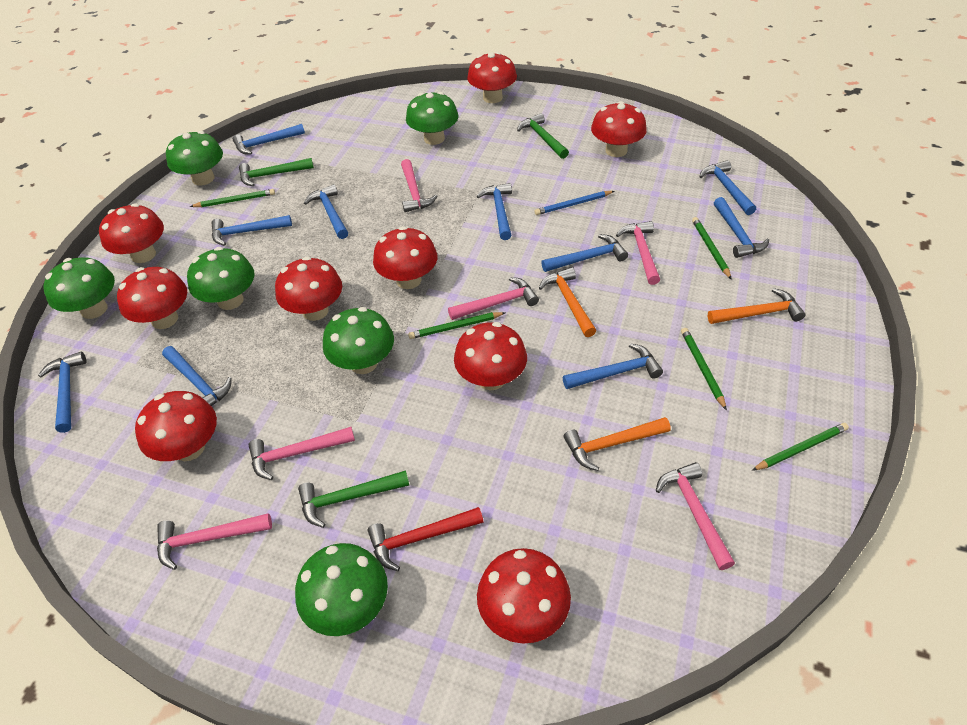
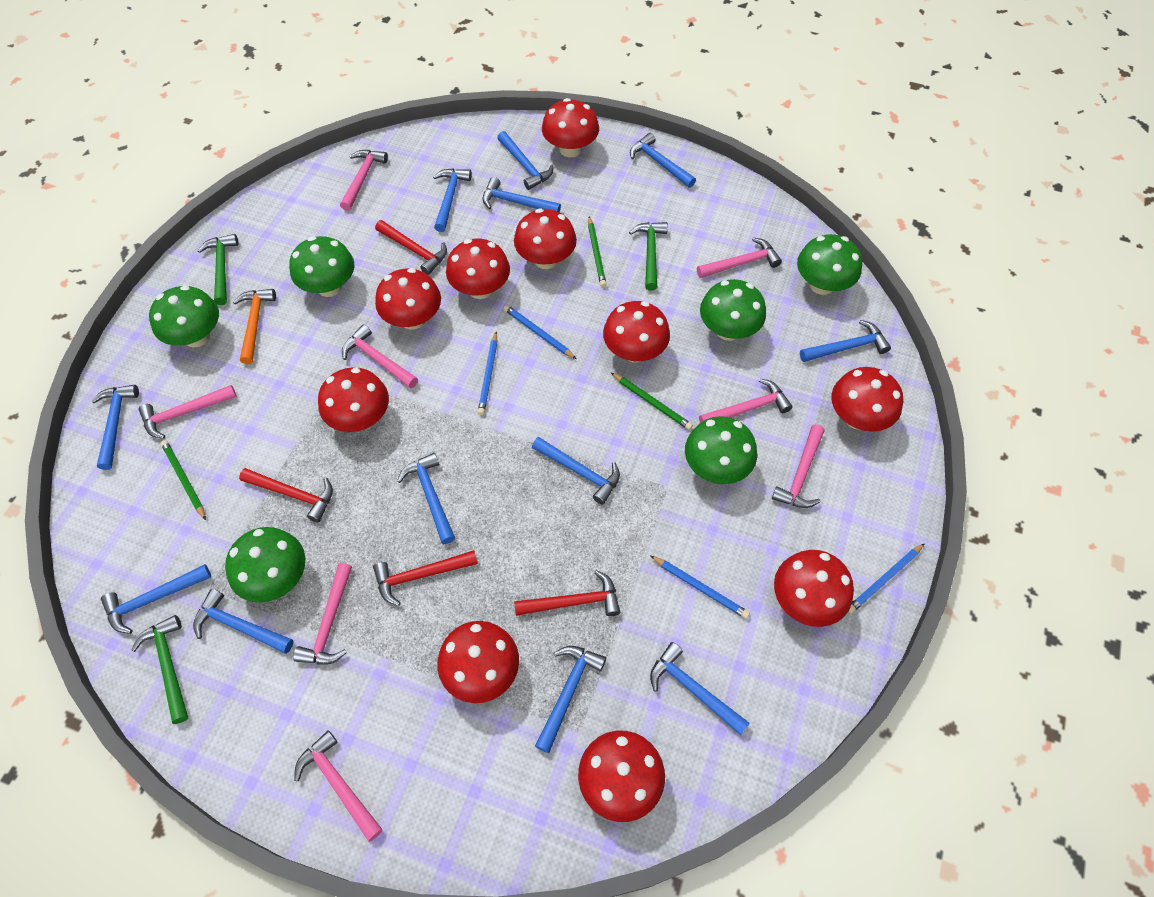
blue hammer: 10 -> 12
blue pencil: 1 -> 4
green pencil: 5 -> 3
orange hammer: 3 -> 1
pink hammer: 6 -> 8
red hammer: 1 -> 4
red mushroom: 9 -> 10

